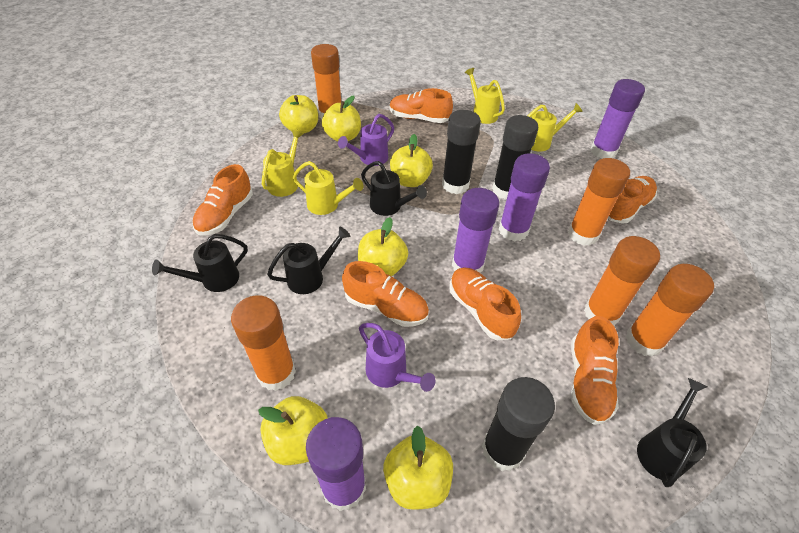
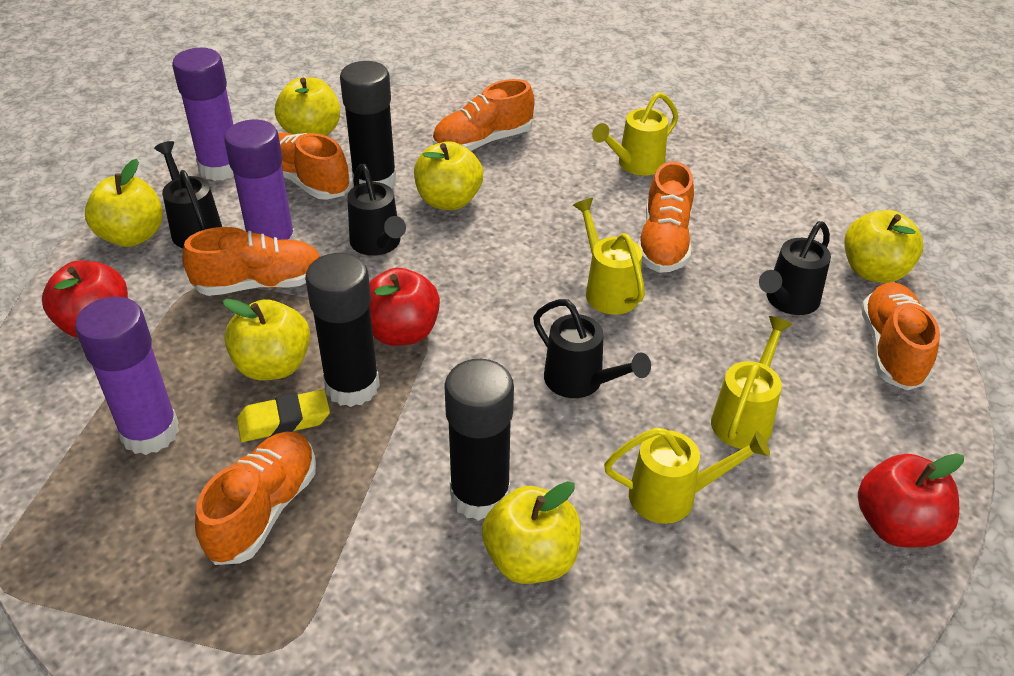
orange glue stick: 5 -> 0
purple glue stick: 4 -> 3
purple watering can: 2 -> 0
red apple: 0 -> 3
yellow eraser: 0 -> 1

